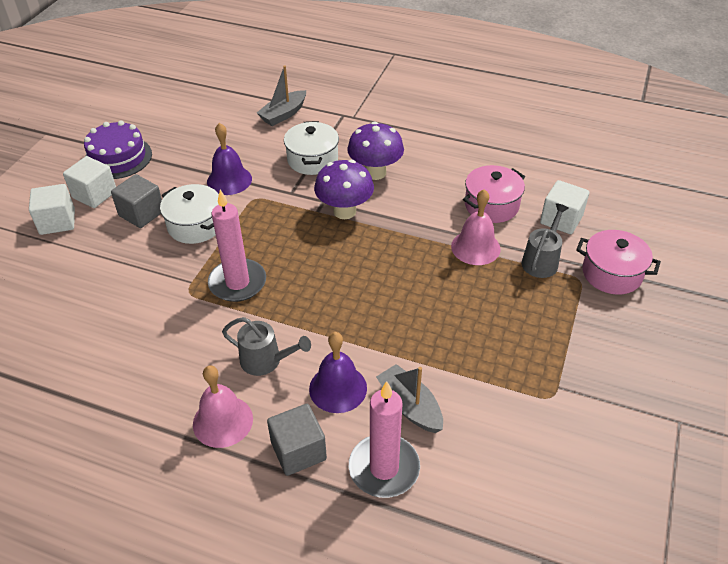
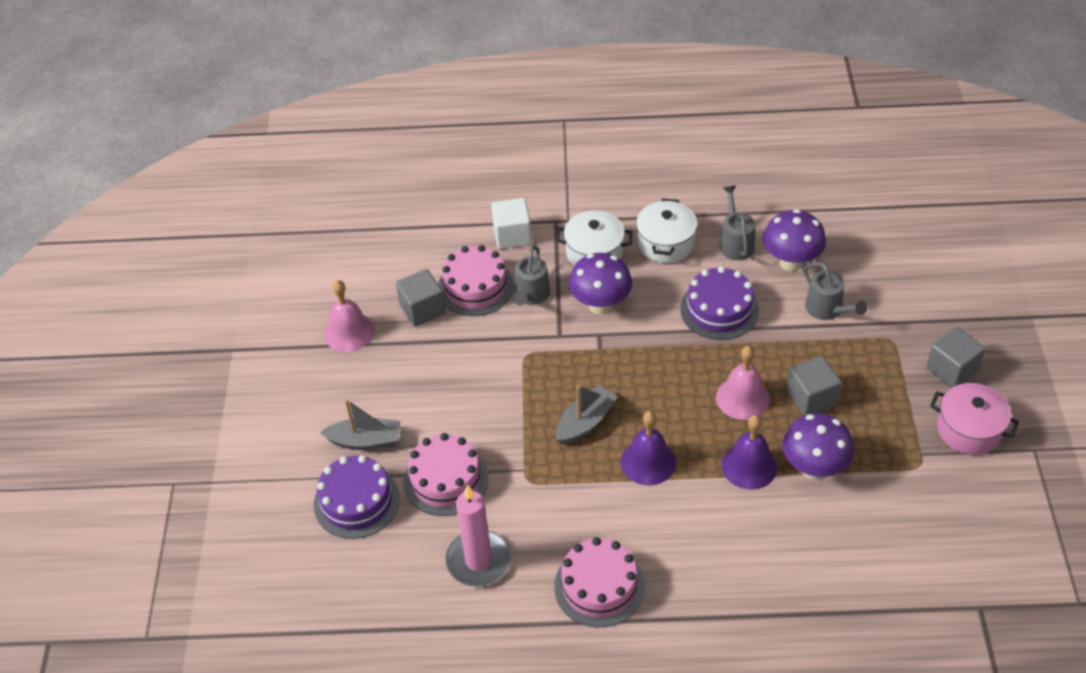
grey cube: 2 -> 3
grey watering can: 2 -> 3
pink cake: 0 -> 3
pink candle: 2 -> 1
pink pot: 2 -> 1
purple cake: 1 -> 2
purple mushroom: 2 -> 3
white cube: 3 -> 1

